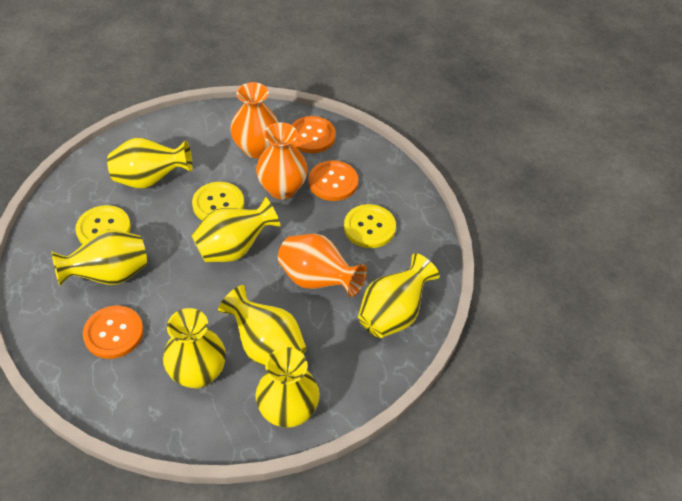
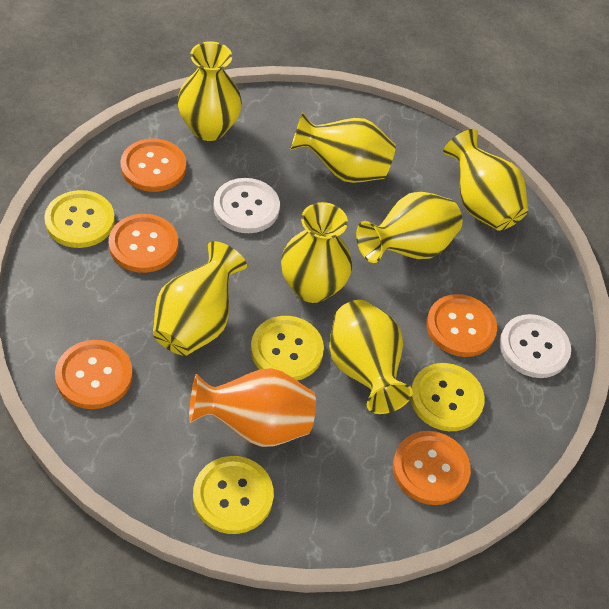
orange button: 3 -> 5
orange vase: 3 -> 1
white button: 0 -> 2
yellow button: 3 -> 4

